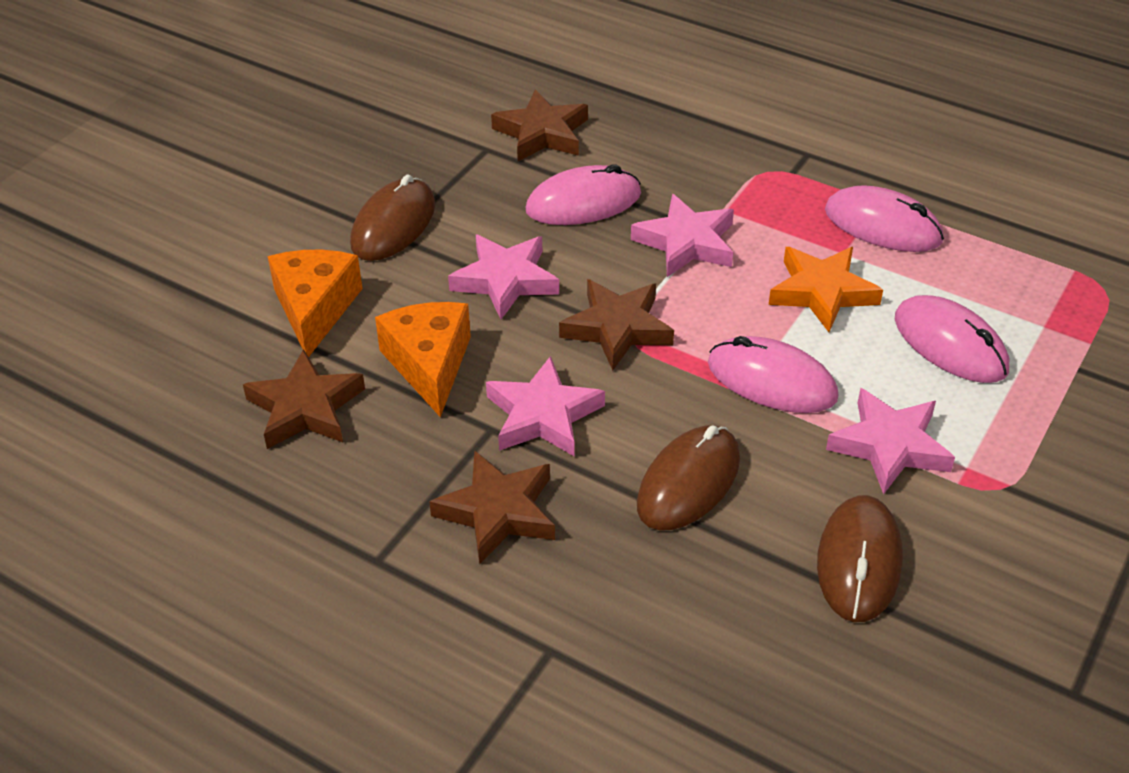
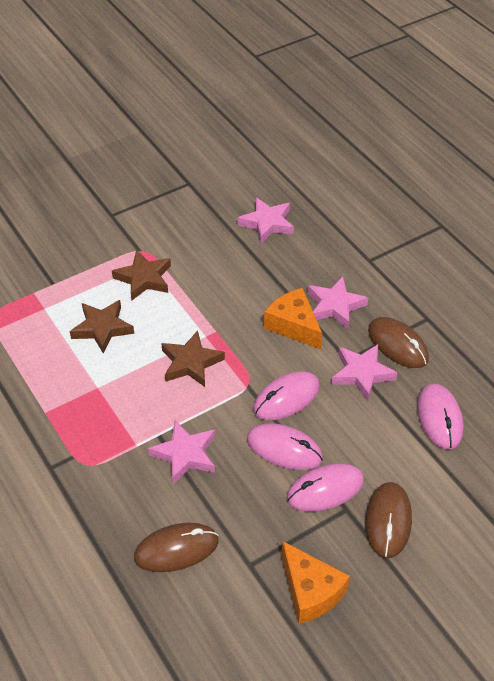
brown star: 4 -> 3
orange star: 1 -> 0

